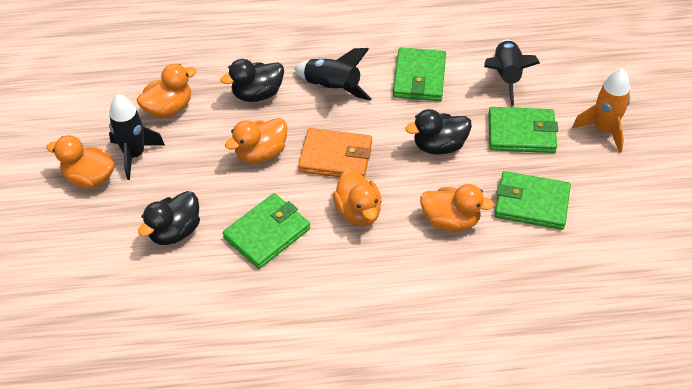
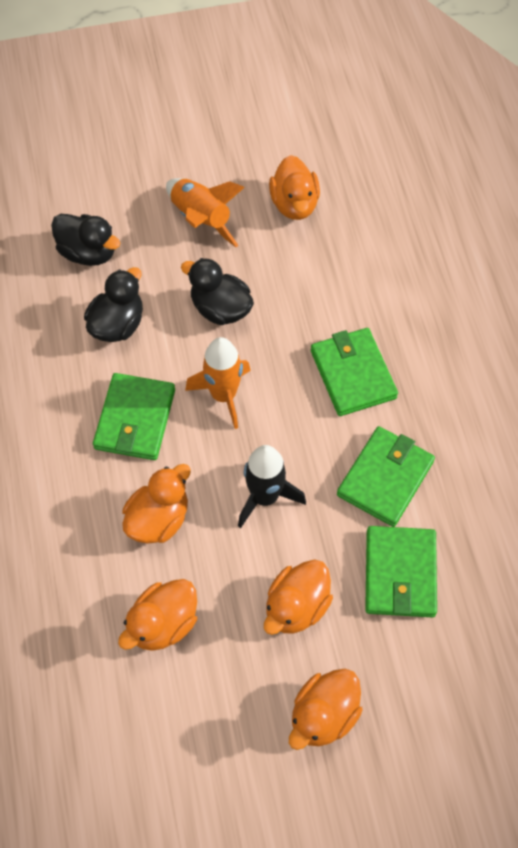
black rocket: 3 -> 1
orange rocket: 1 -> 2
orange wallet: 1 -> 0

